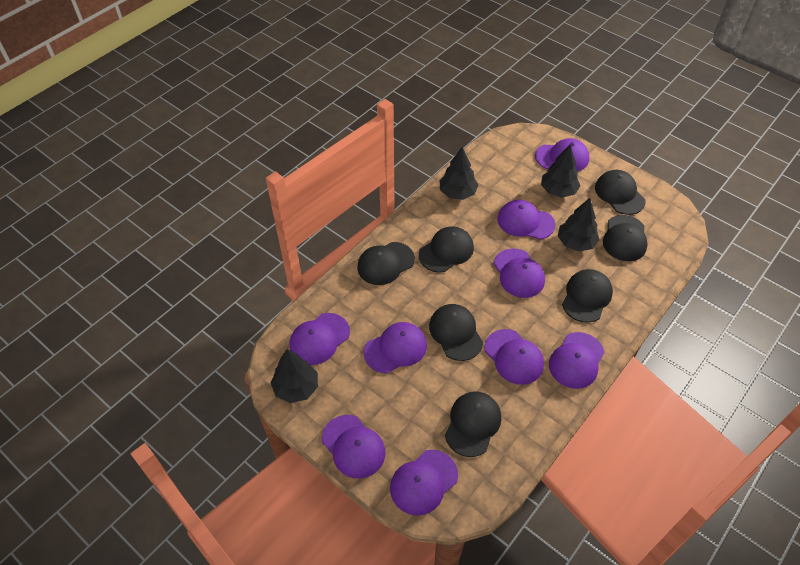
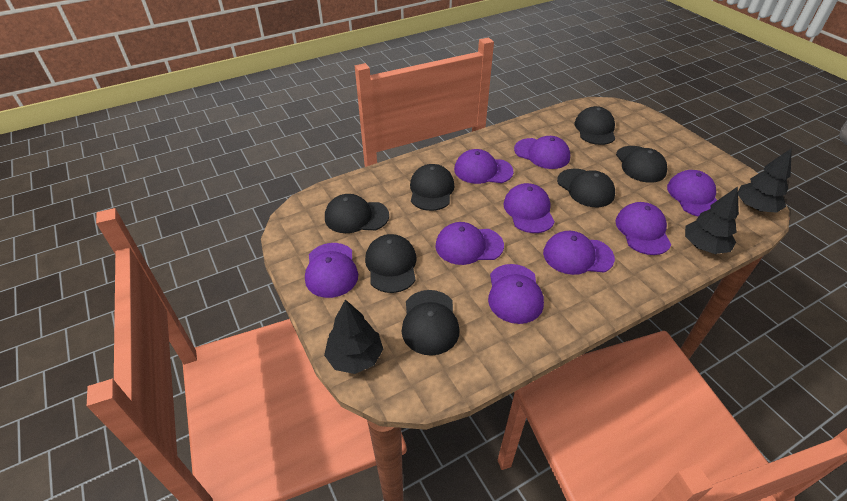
black tree: 4 -> 3

